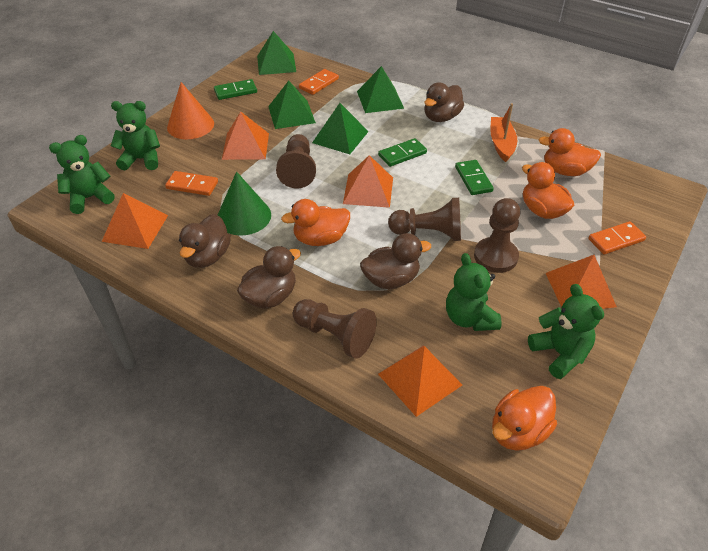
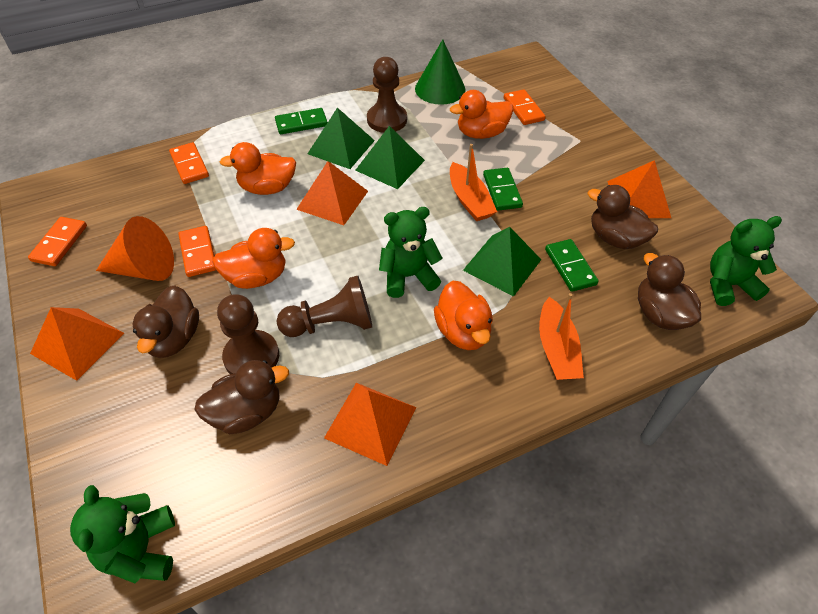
brown pawn: 4 -> 3
green pyramid: 4 -> 3
green teddy bear: 4 -> 3
orange boat: 1 -> 2
orange domino: 3 -> 4
orange pyramid: 5 -> 4

